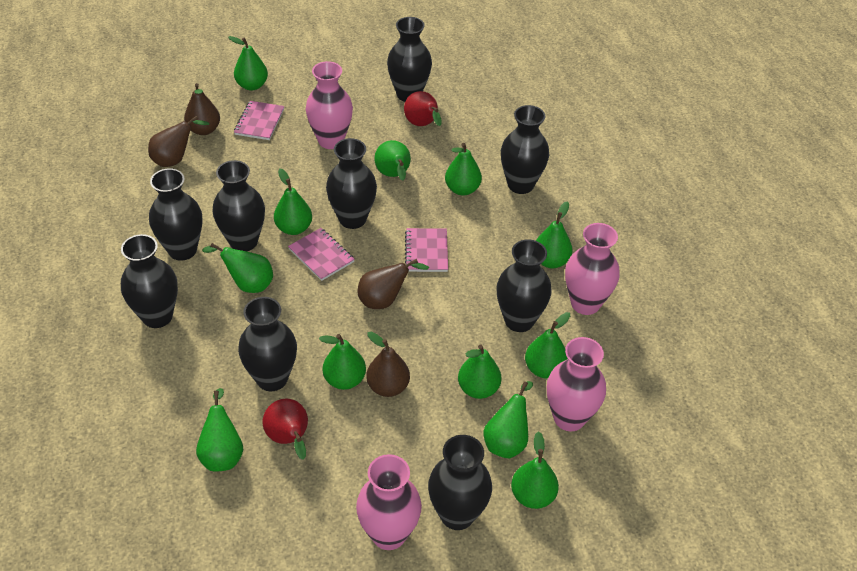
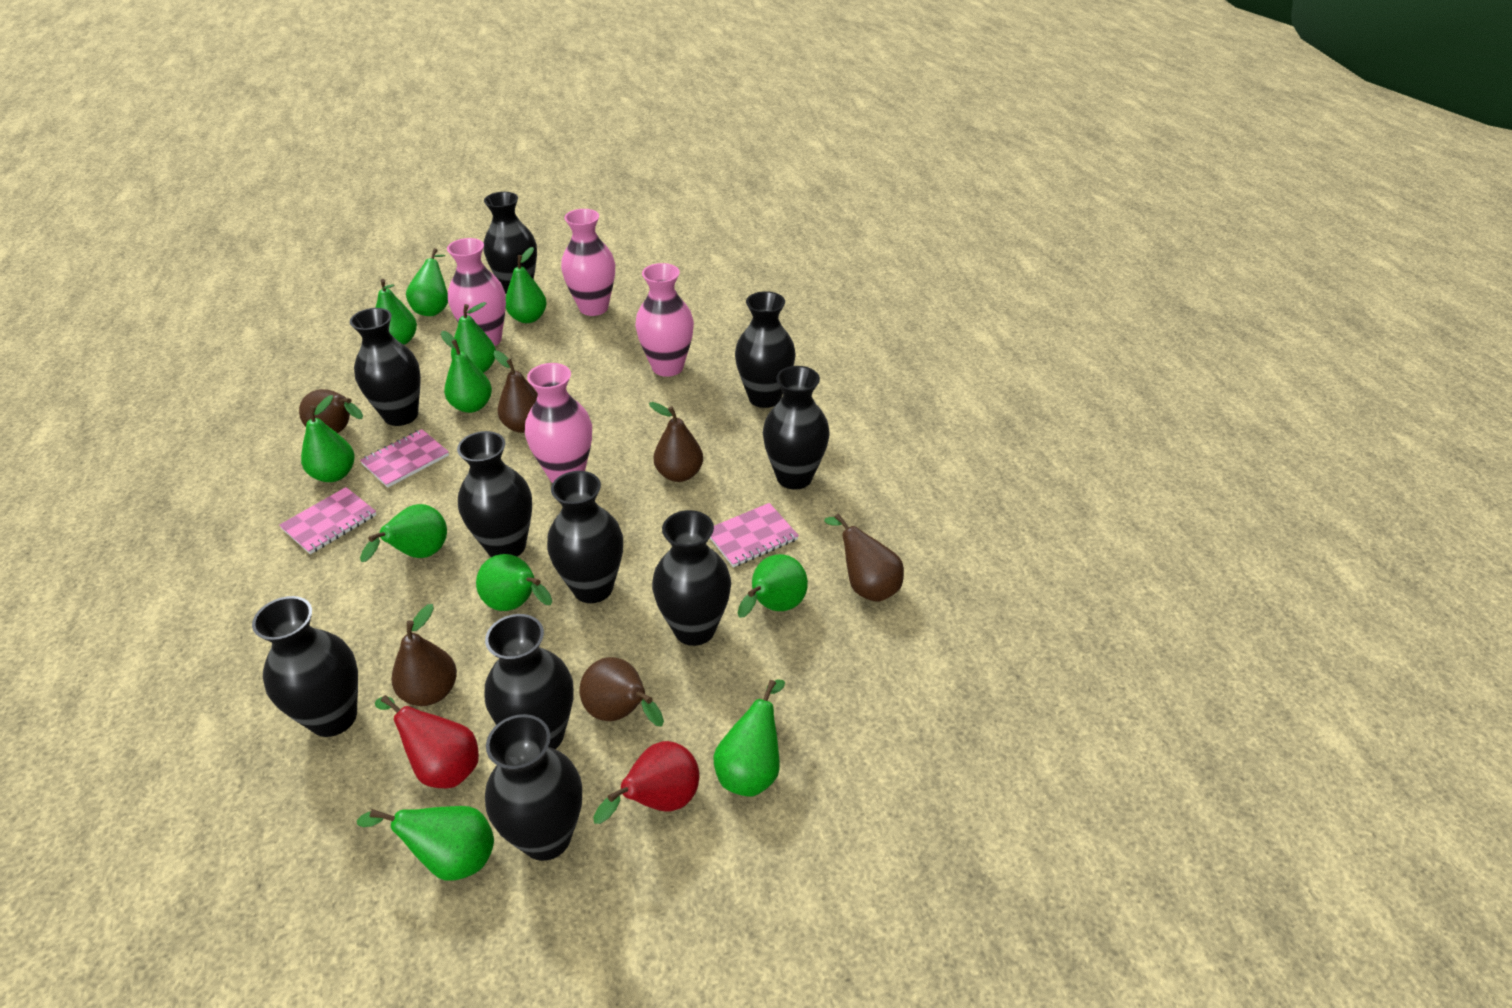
black vase: 9 -> 10
brown pear: 4 -> 6
green pear: 12 -> 11

